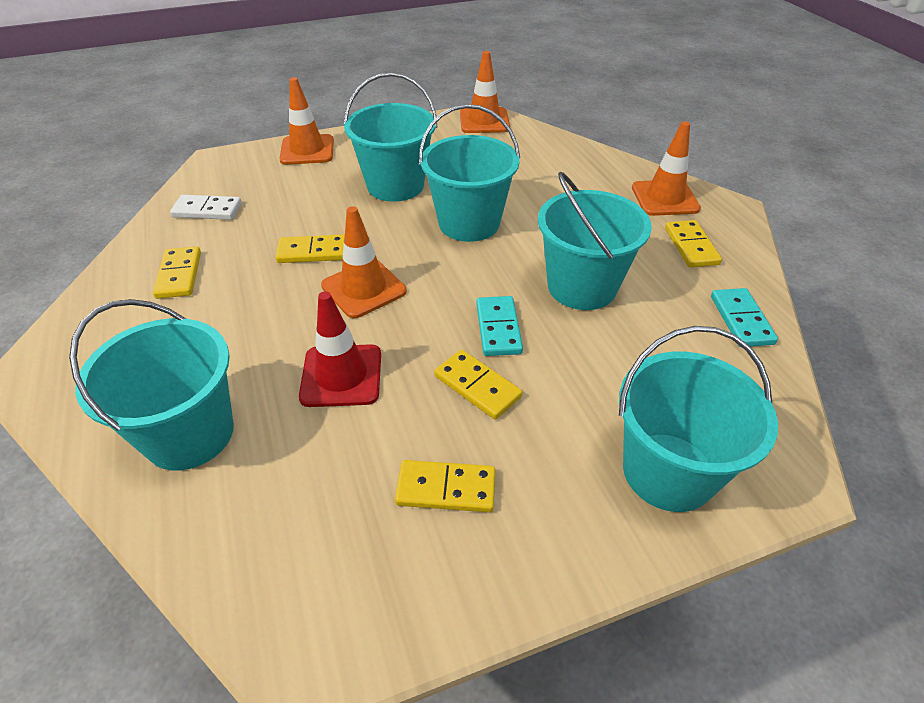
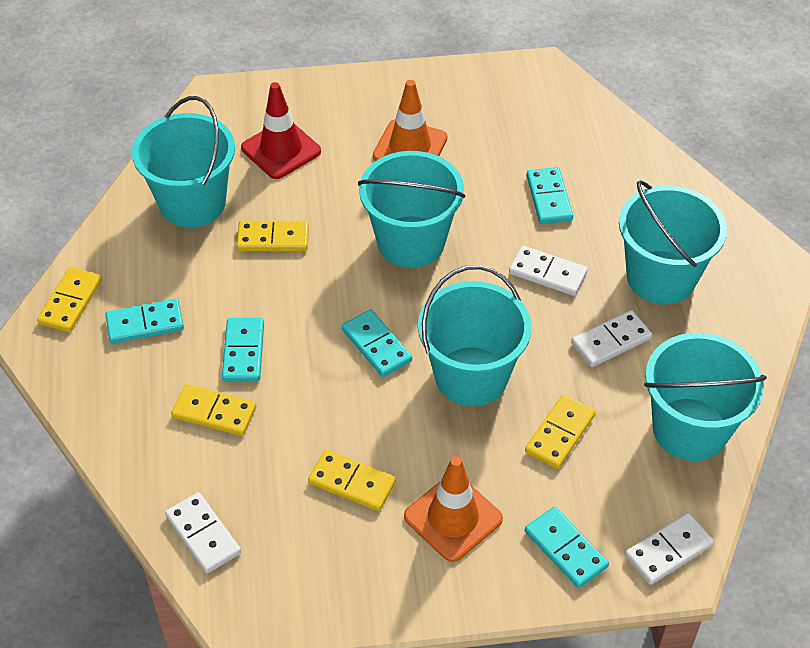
orange traffic cone: 4 -> 2
turquoise domino: 2 -> 5
white domino: 1 -> 4

